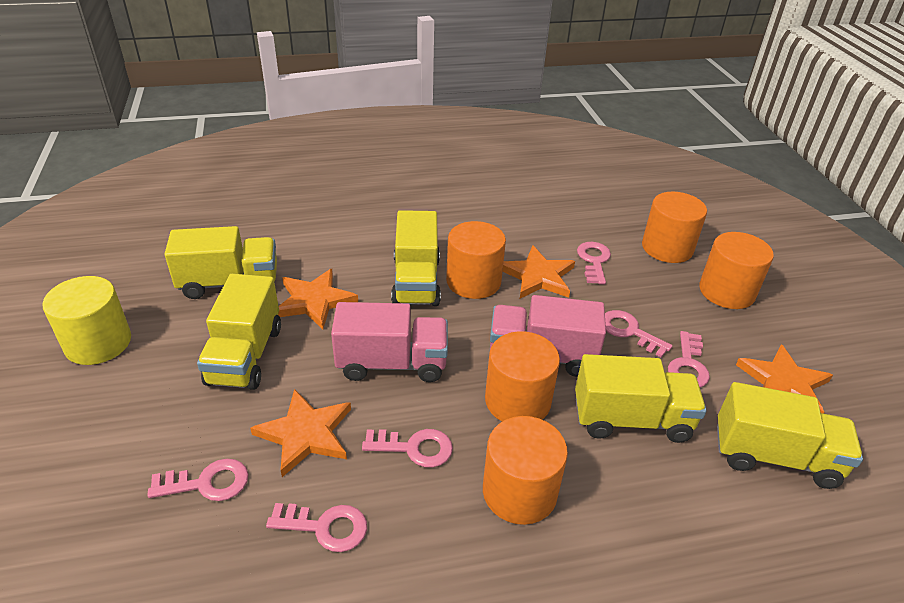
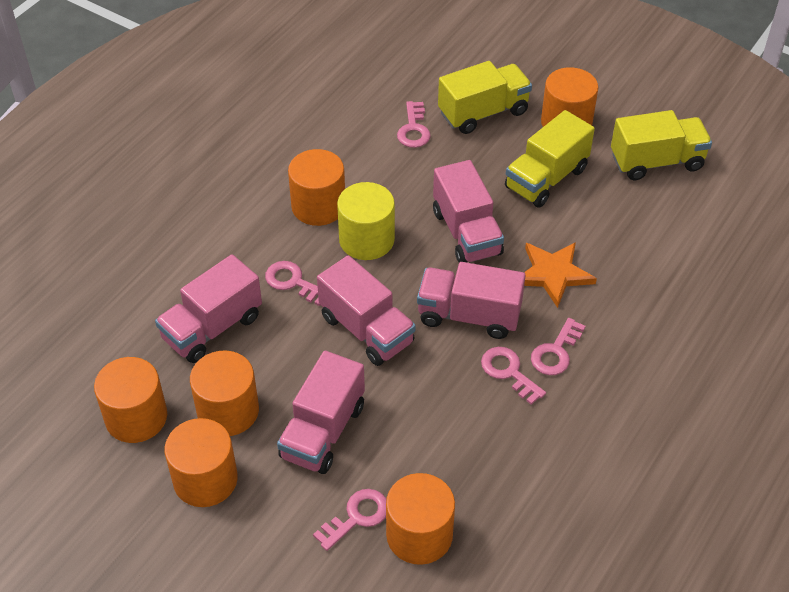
orange cylinder: 5 -> 6
orange star: 4 -> 1
pink key: 6 -> 5
pink truck: 2 -> 5
yellow truck: 5 -> 3

